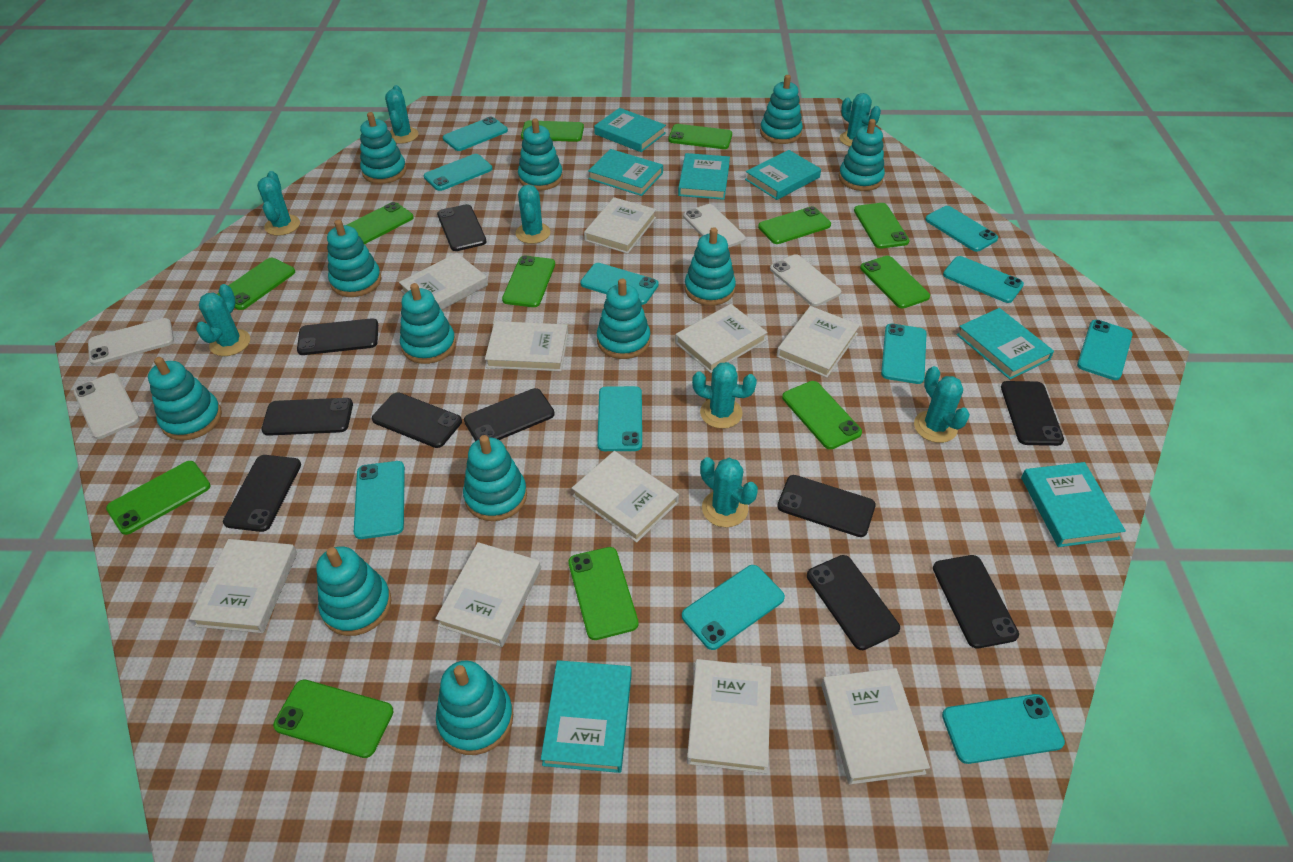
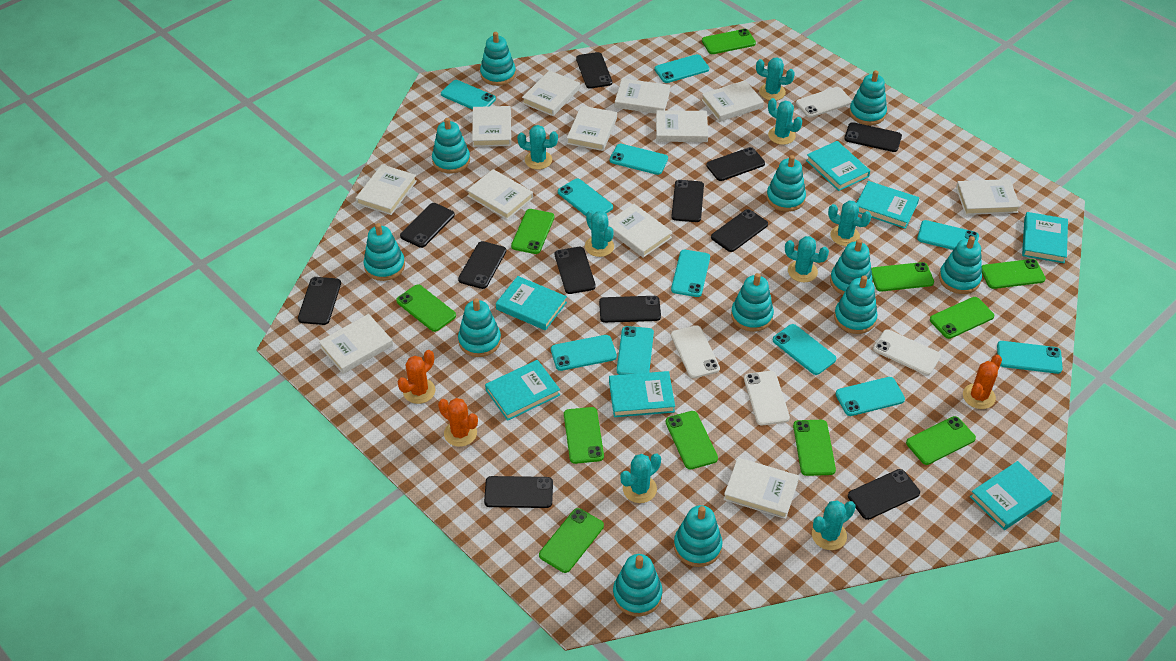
black phone: 10 -> 12
green phone: 12 -> 11
orange cactus: 0 -> 3
white book: 10 -> 12

